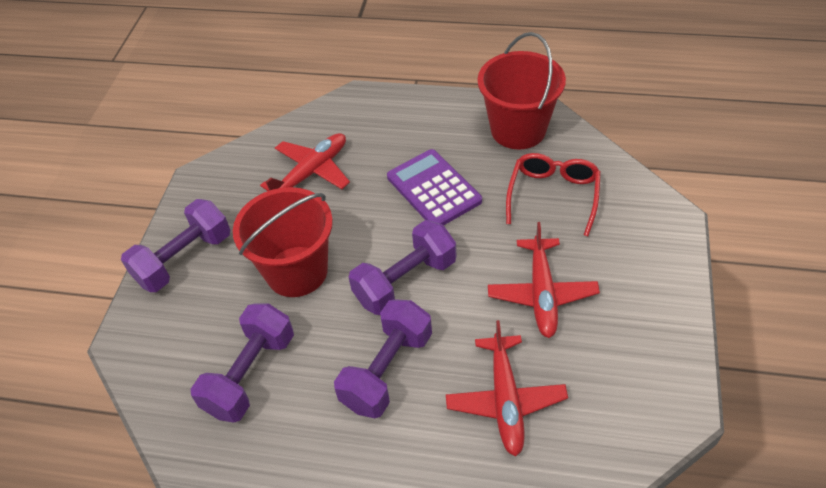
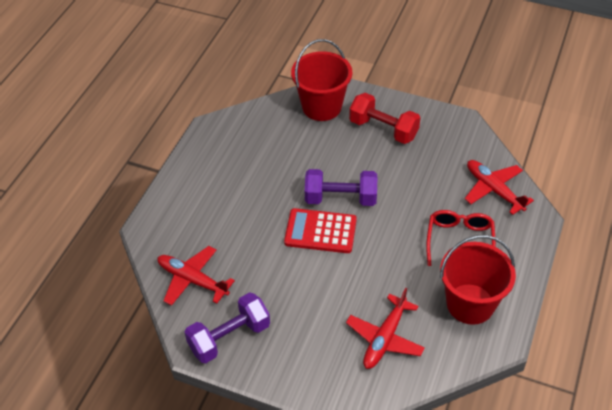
purple calculator: 1 -> 0
purple dumbbell: 4 -> 2
red calculator: 0 -> 1
red dumbbell: 0 -> 1

